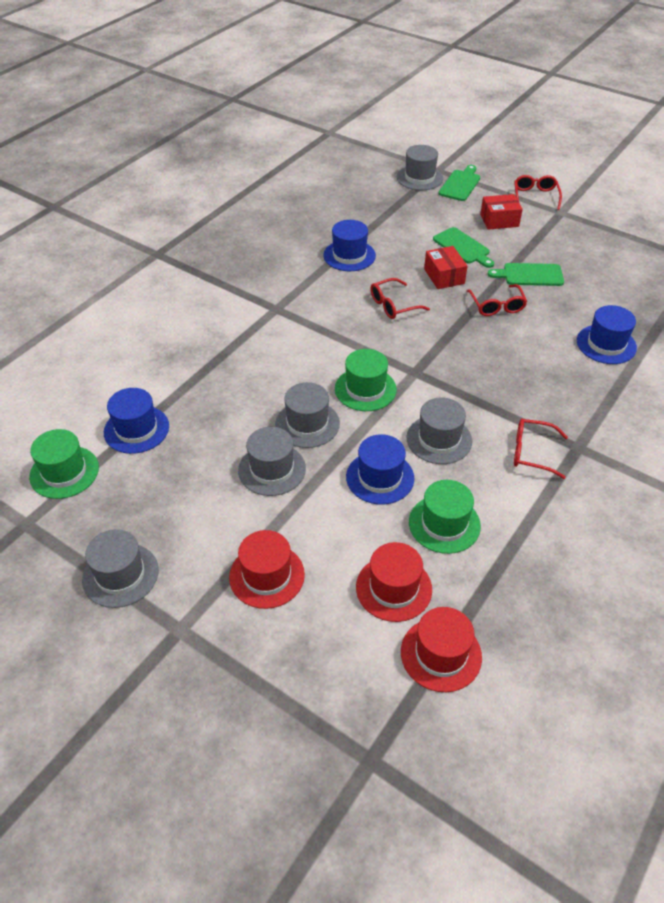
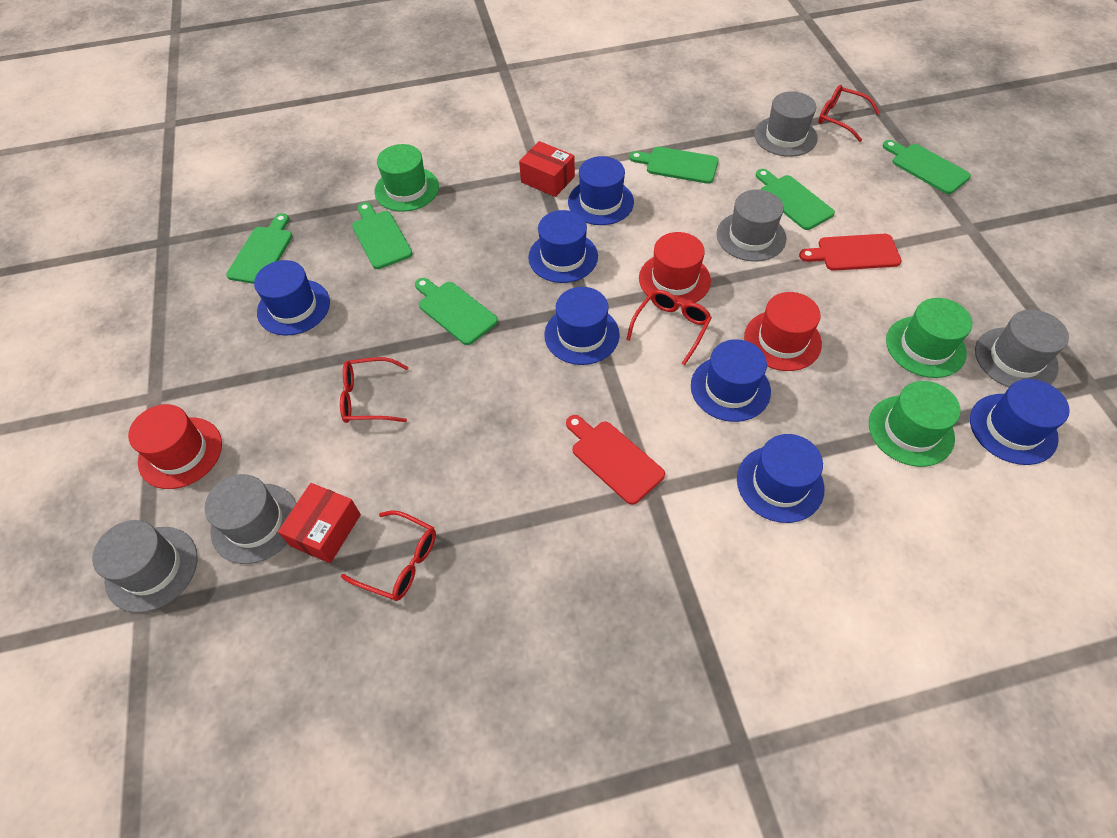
blue hat: 4 -> 7
green cutting board: 3 -> 6
red cutting board: 0 -> 2

